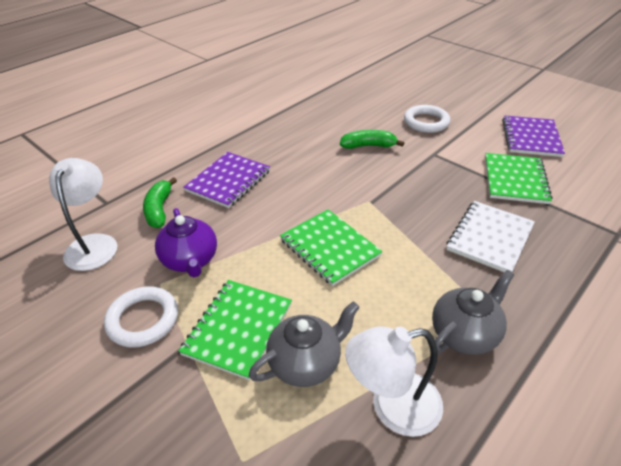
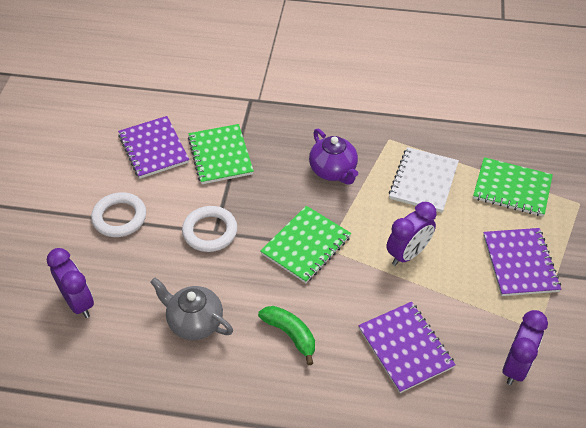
green banana: 2 -> 1
grey teapot: 2 -> 1
purple clock: 0 -> 3
purple notebook: 2 -> 3
white lamp: 2 -> 0

